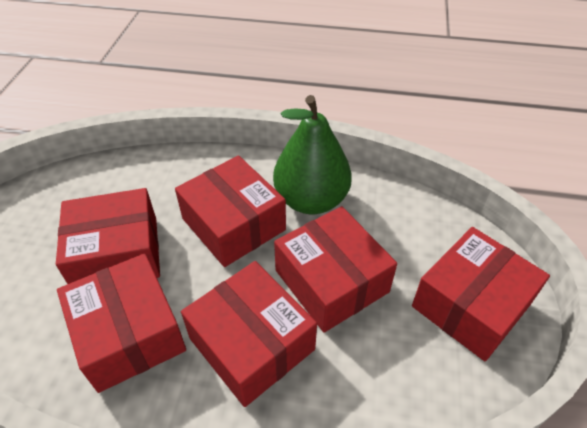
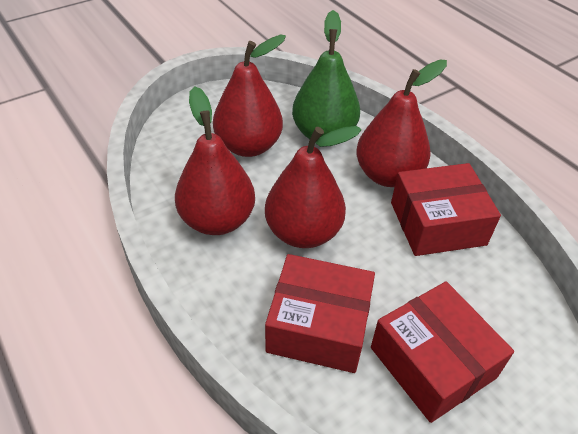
red box: 6 -> 3
red pear: 0 -> 4

